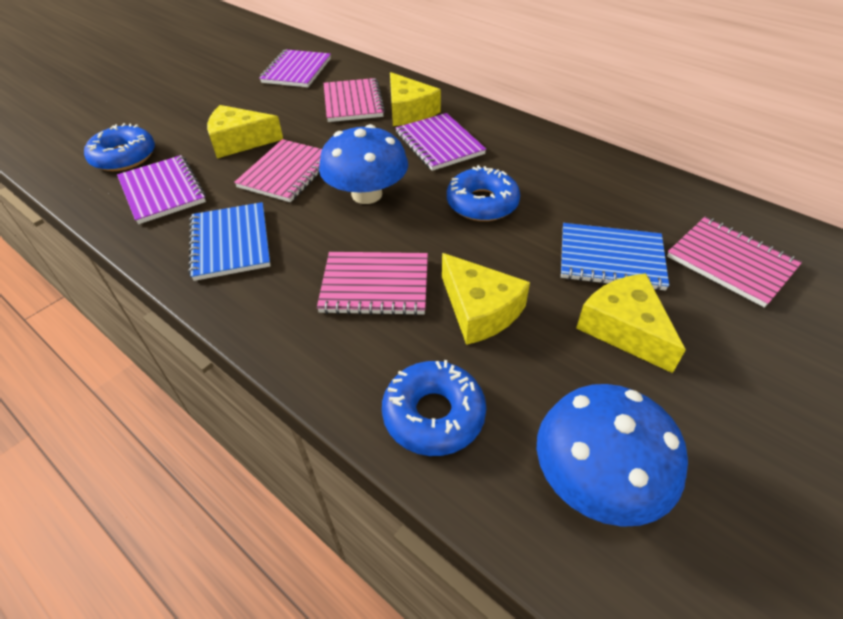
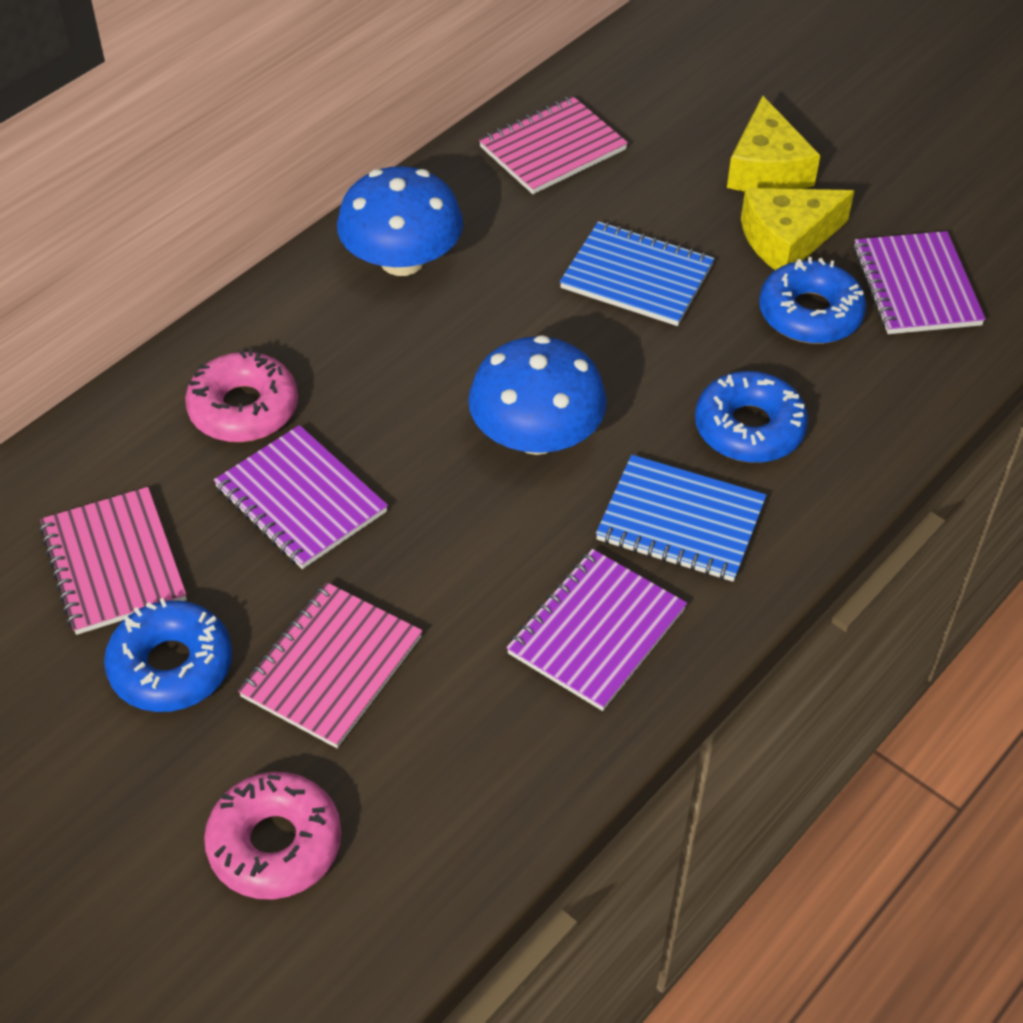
pink donut: 0 -> 2
pink notebook: 4 -> 3
yellow cheese: 4 -> 2

